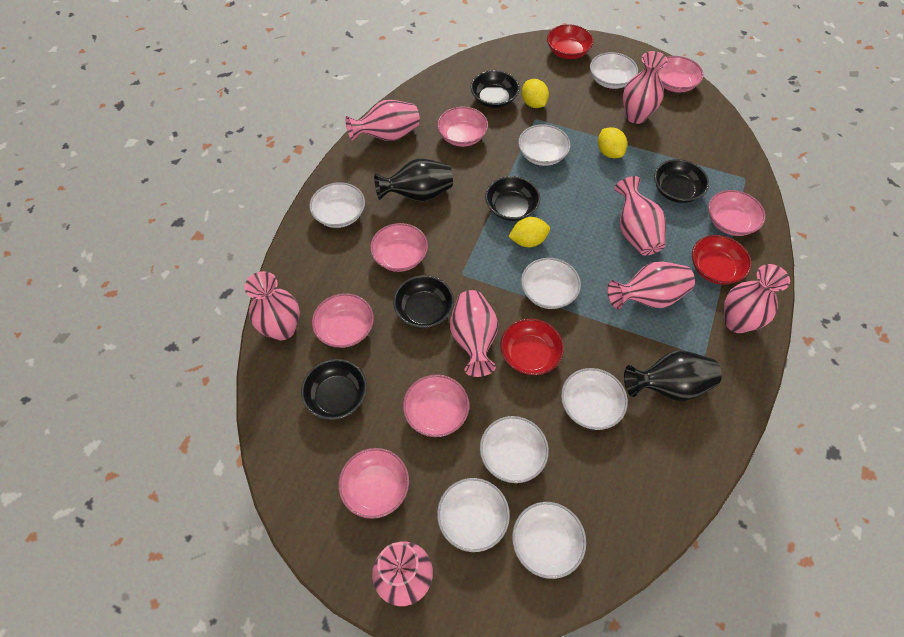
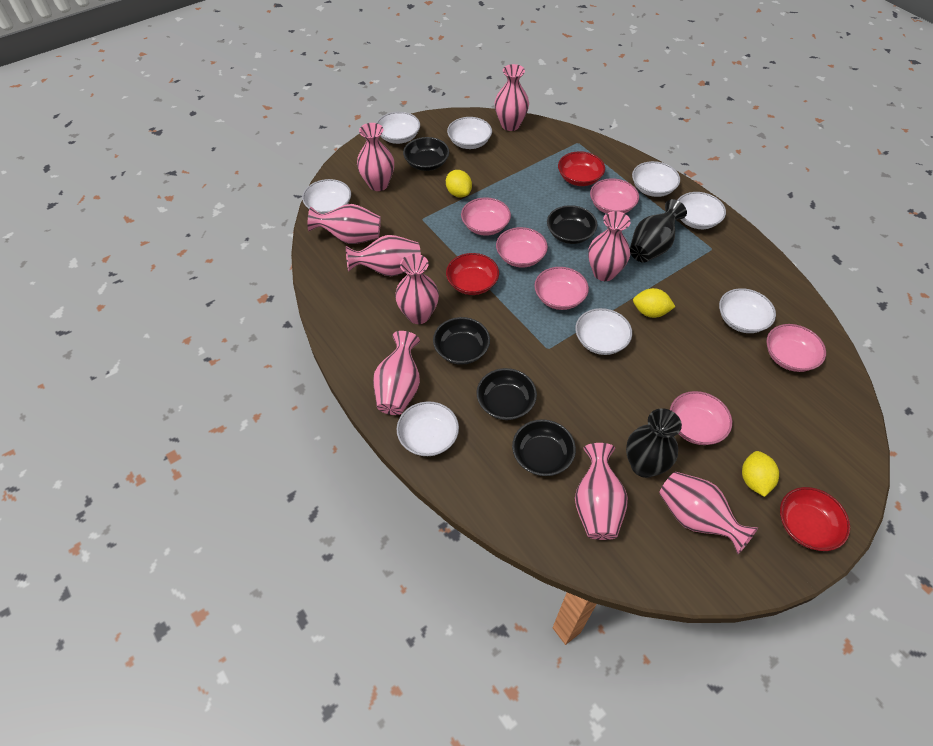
pink bowl: 7 -> 6
pink vase: 8 -> 9

